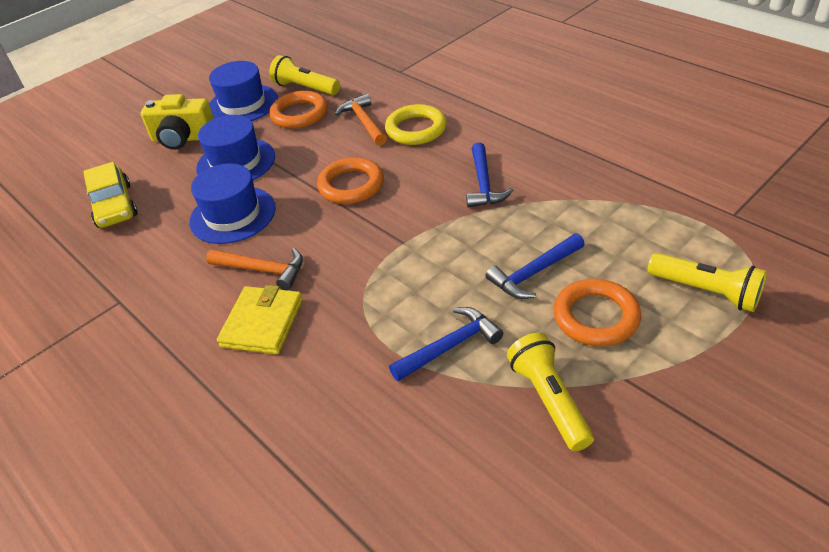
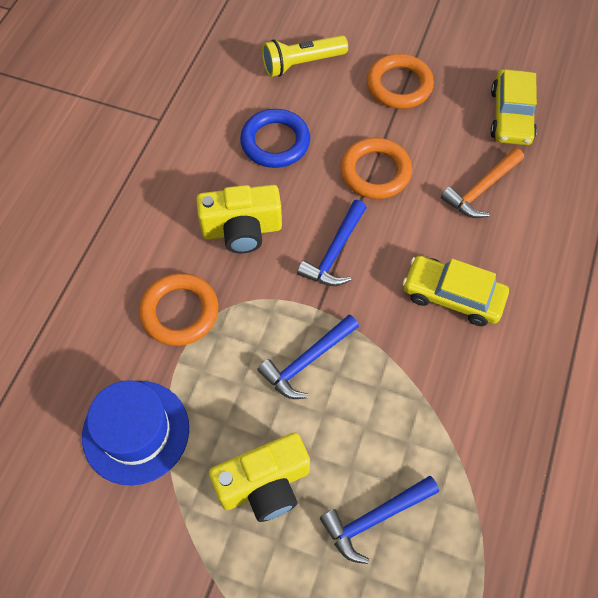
blue hat: 3 -> 1
blue ring: 0 -> 1
orange hammer: 2 -> 1
yellow camera: 1 -> 2
yellow car: 1 -> 2
yellow flashlight: 3 -> 1
yellow ring: 1 -> 0
yellow wallet: 1 -> 0

